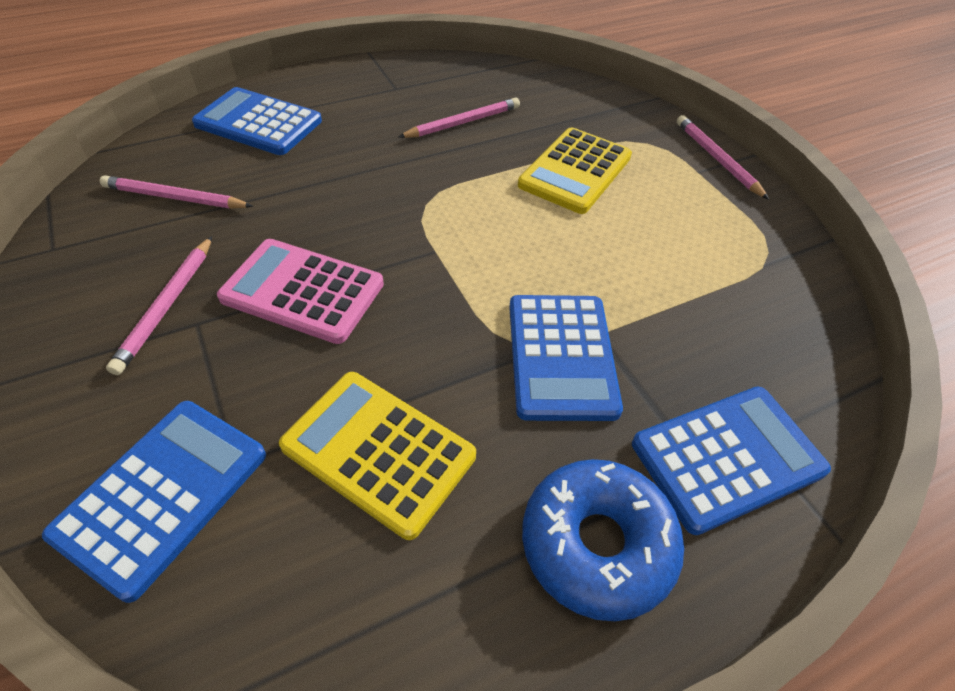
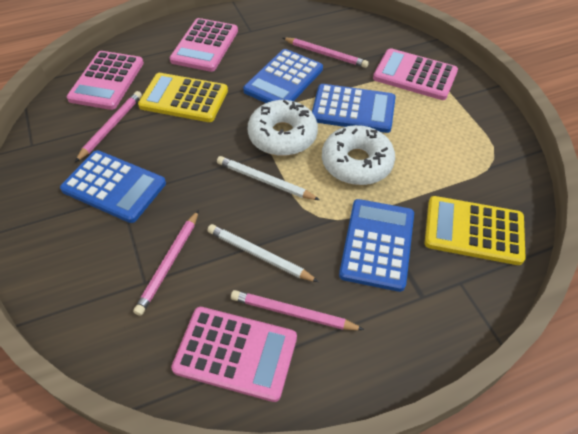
blue donut: 1 -> 0
pink calculator: 1 -> 4
white donut: 0 -> 2
white pencil: 0 -> 2

